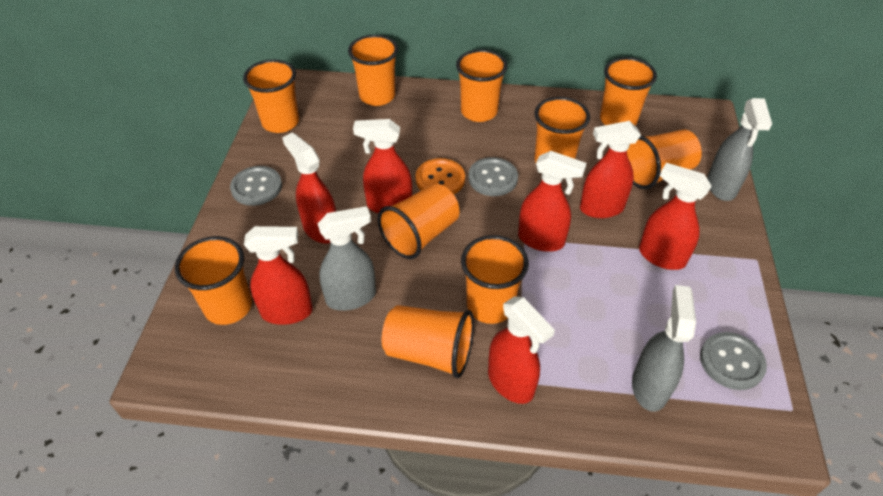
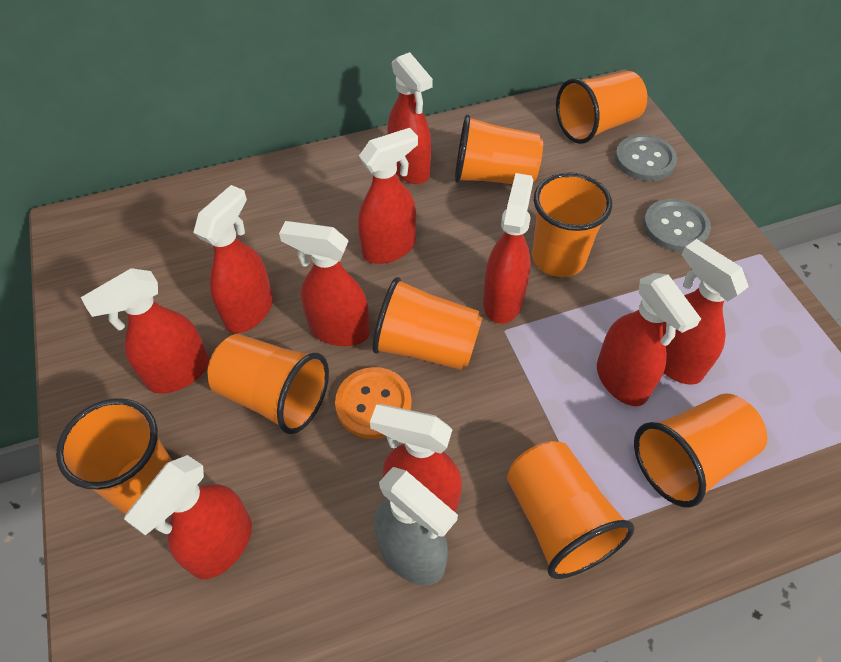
grey button: 3 -> 2
grey spray bottle: 3 -> 1
orange cup: 10 -> 8
red spray bottle: 7 -> 10

